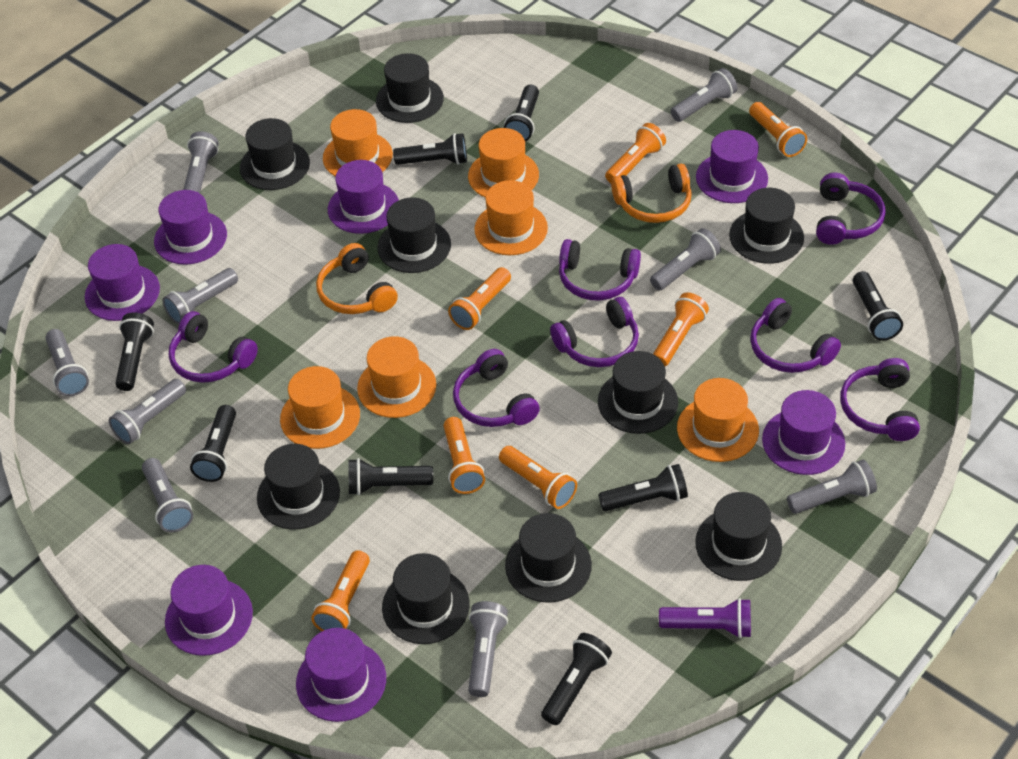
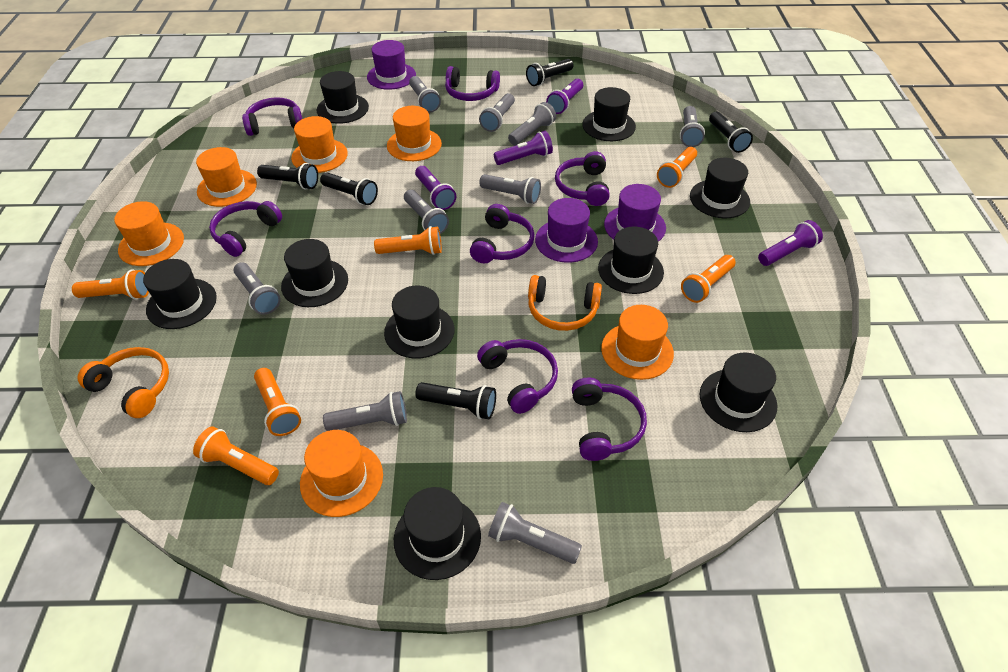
black flashlight: 8 -> 5
orange flashlight: 7 -> 6
purple flashlight: 1 -> 4
purple hat: 7 -> 3

